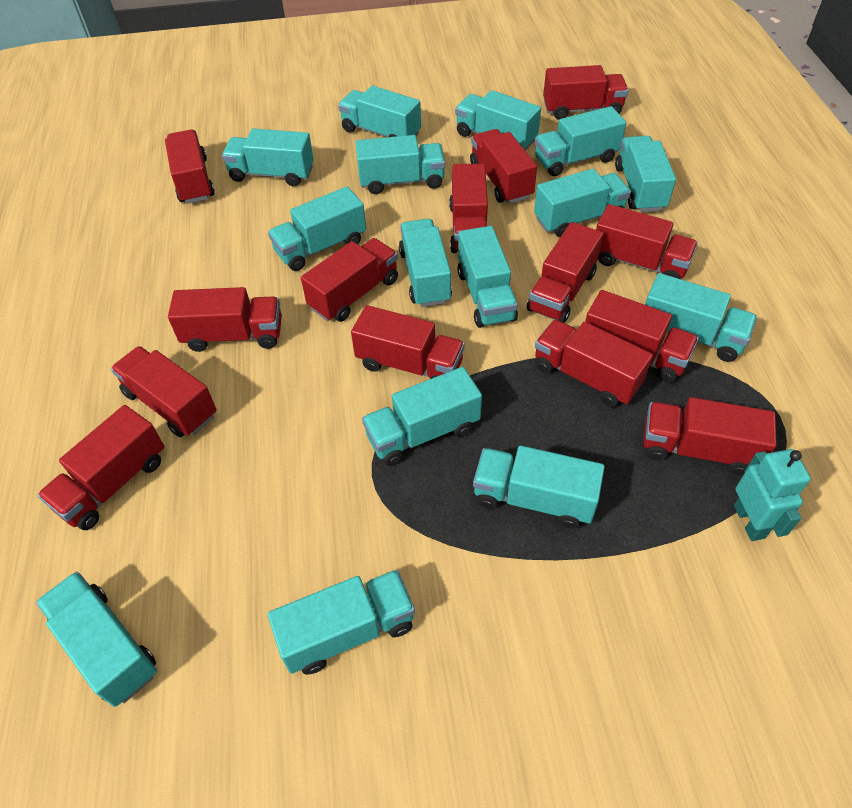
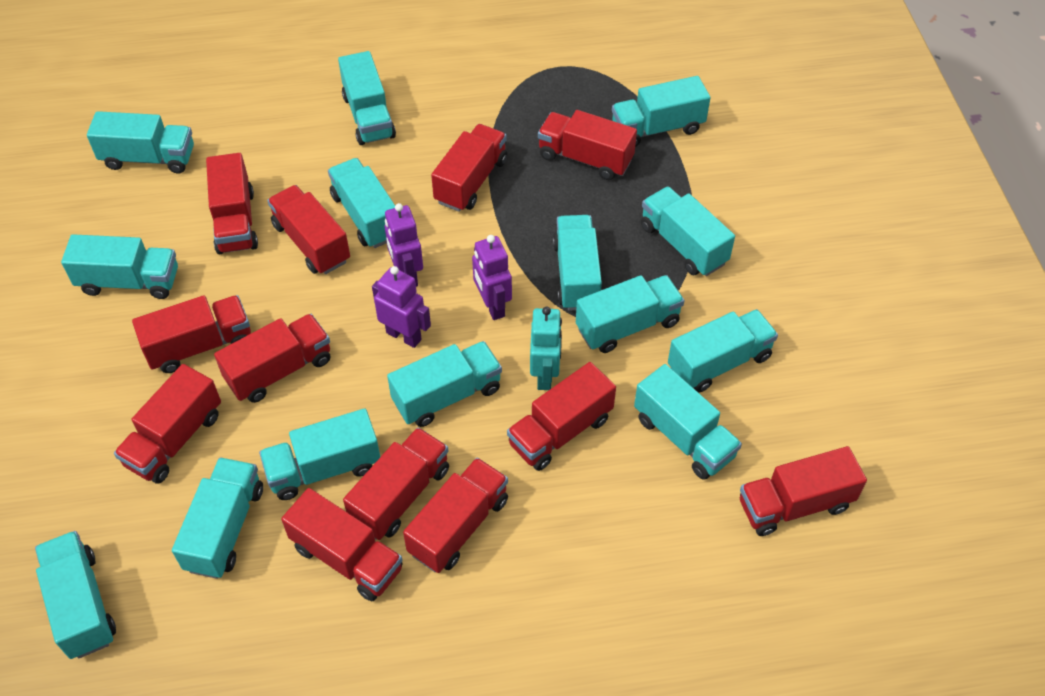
purple robot: 0 -> 3
red truck: 14 -> 12
turquoise truck: 15 -> 14

